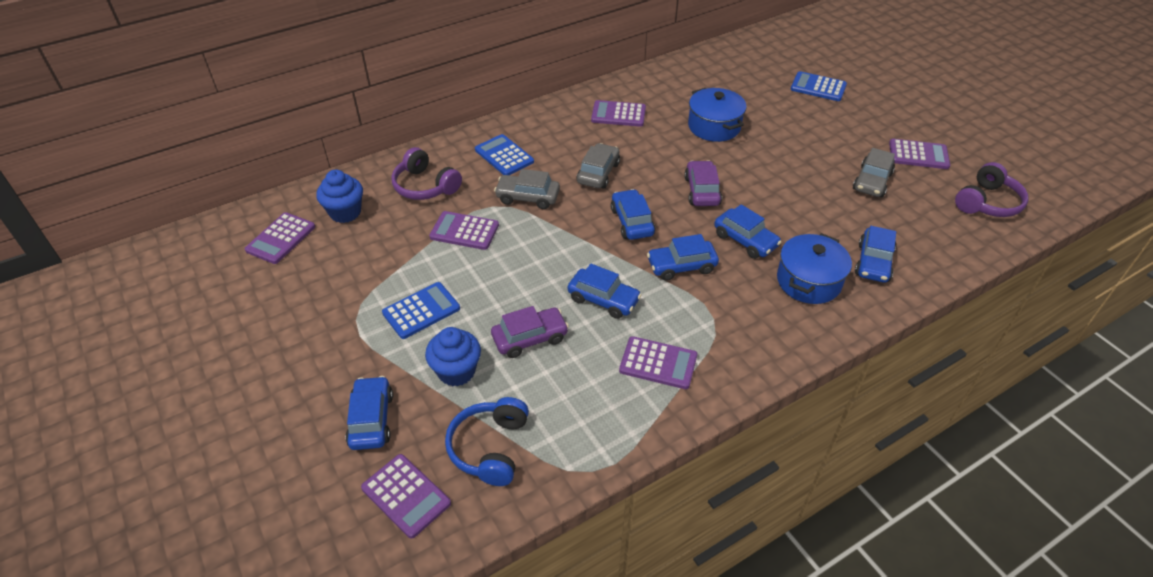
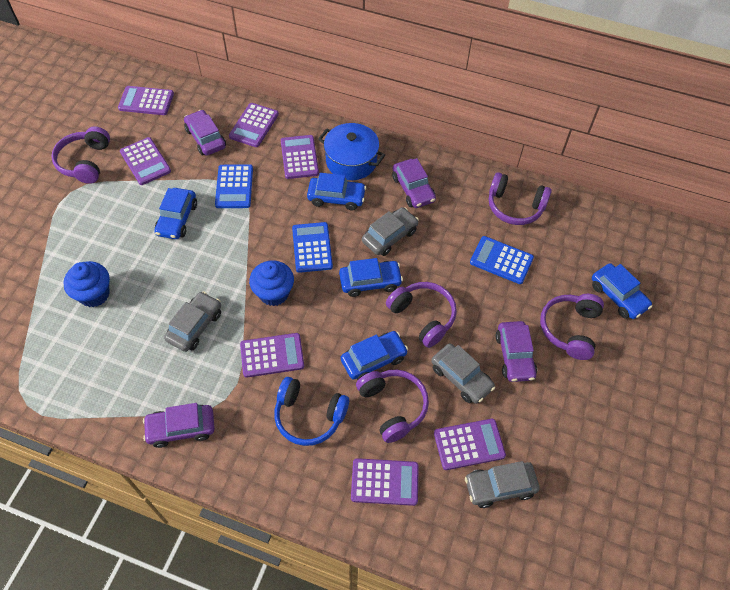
blue car: 6 -> 5
blue pot: 2 -> 1
grey car: 3 -> 4
purple calculator: 6 -> 7
purple car: 2 -> 4
purple headphones: 2 -> 5

